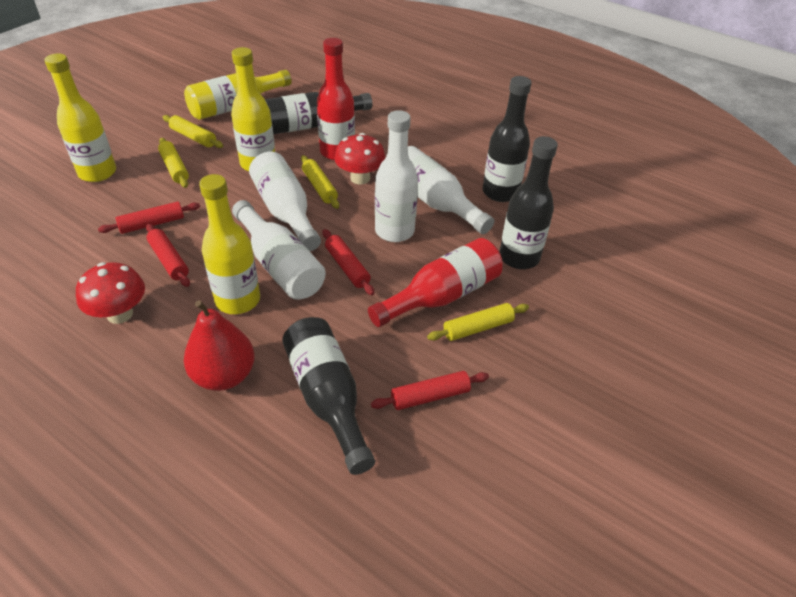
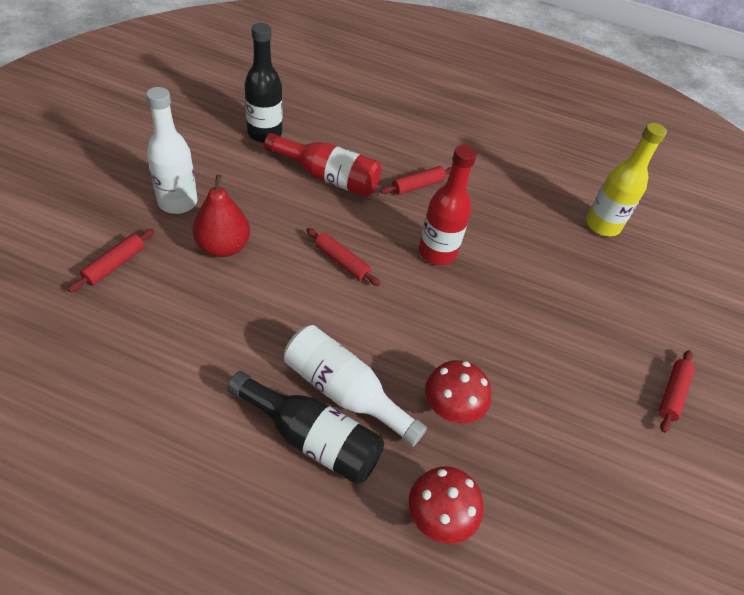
black bottle: 4 -> 2
white bottle: 4 -> 2
yellow bottle: 4 -> 1
yellow rolling pin: 4 -> 0

